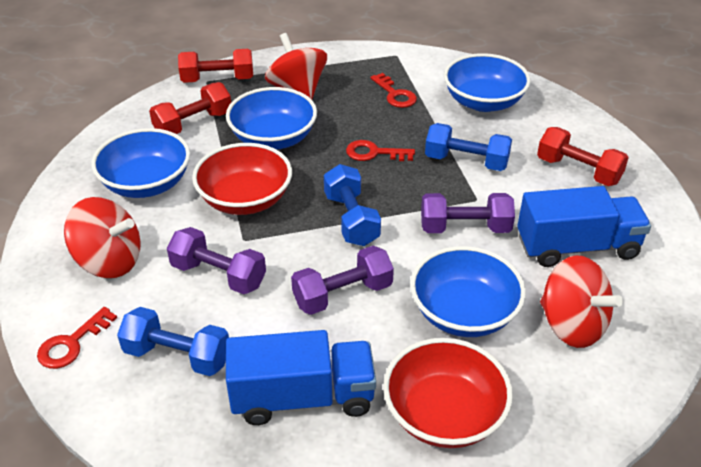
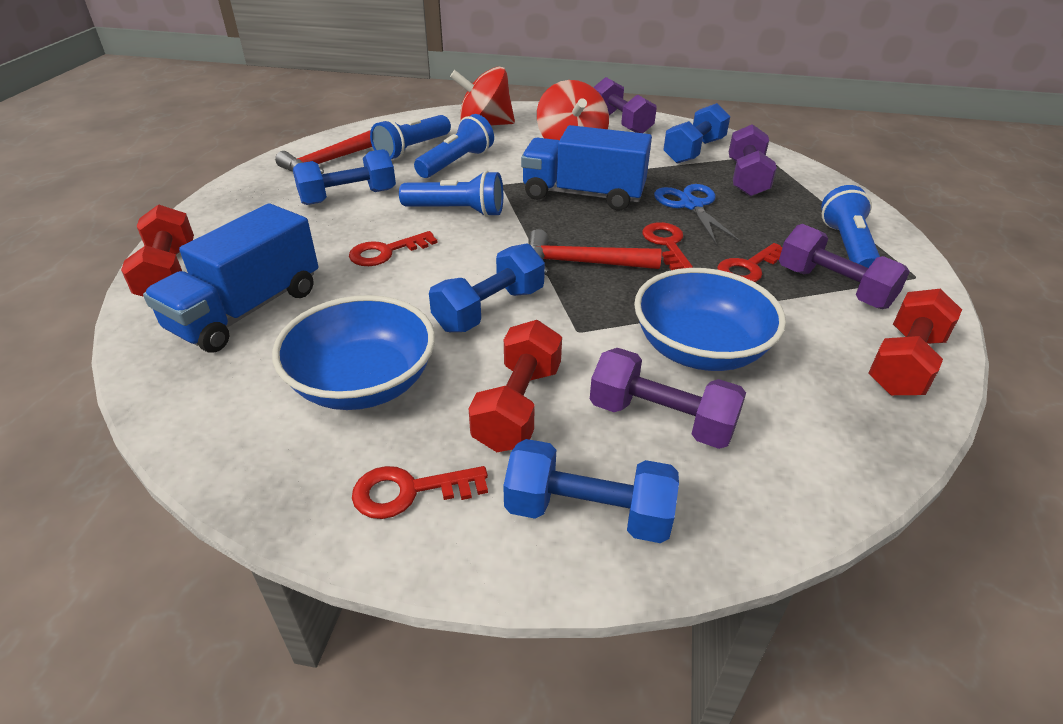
blue bowl: 4 -> 2
blue dumbbell: 3 -> 4
blue flashlight: 0 -> 4
blue scissors: 0 -> 1
purple dumbbell: 3 -> 4
red bowl: 2 -> 0
red hammer: 0 -> 2
red key: 3 -> 4
red spinning top: 3 -> 2

